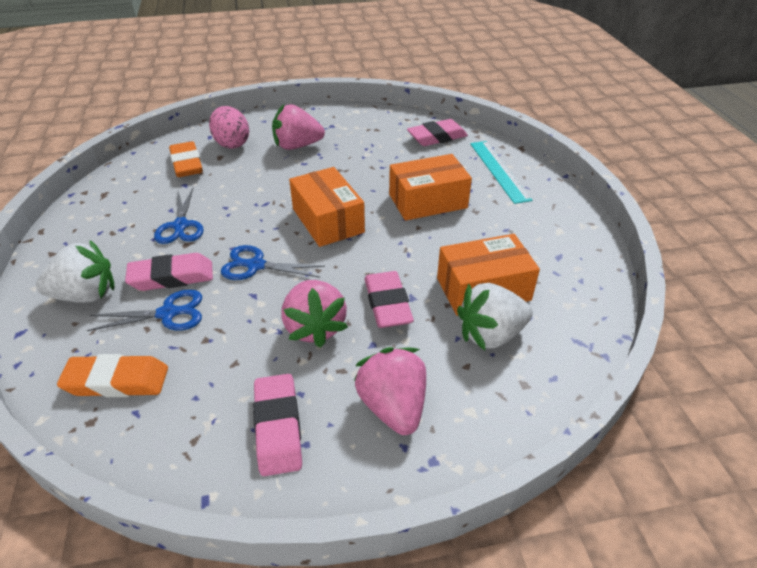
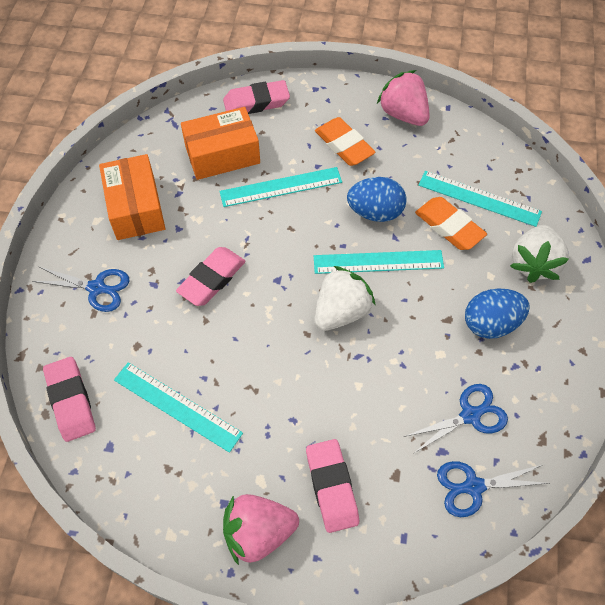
blue egg: 0 -> 2
orange box: 3 -> 2
pink egg: 1 -> 0
pink strawberry: 3 -> 2
turquoise ruler: 1 -> 4

